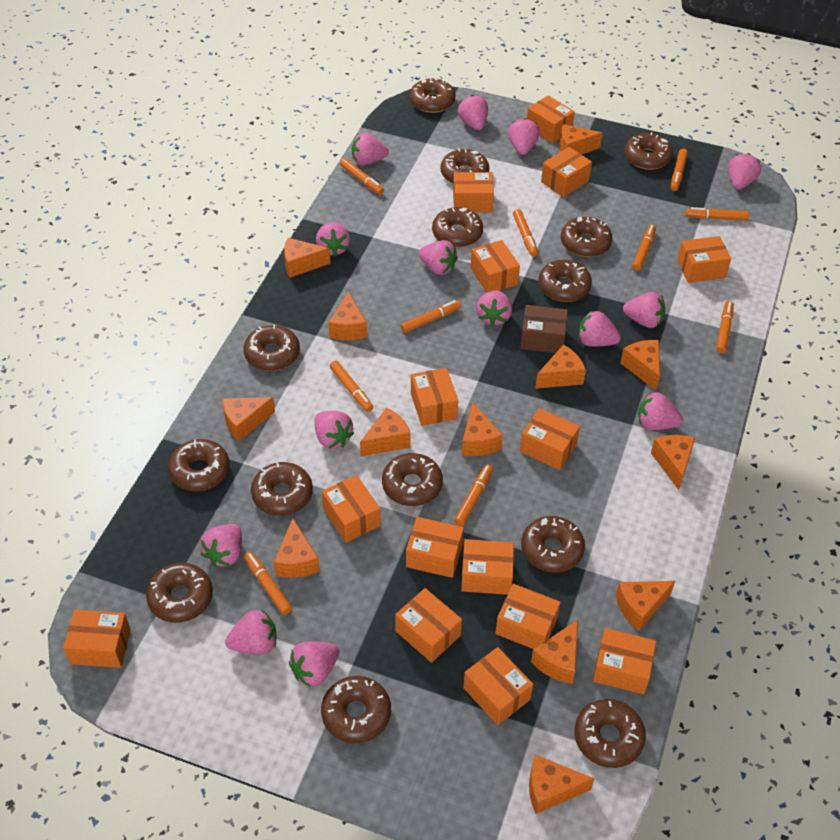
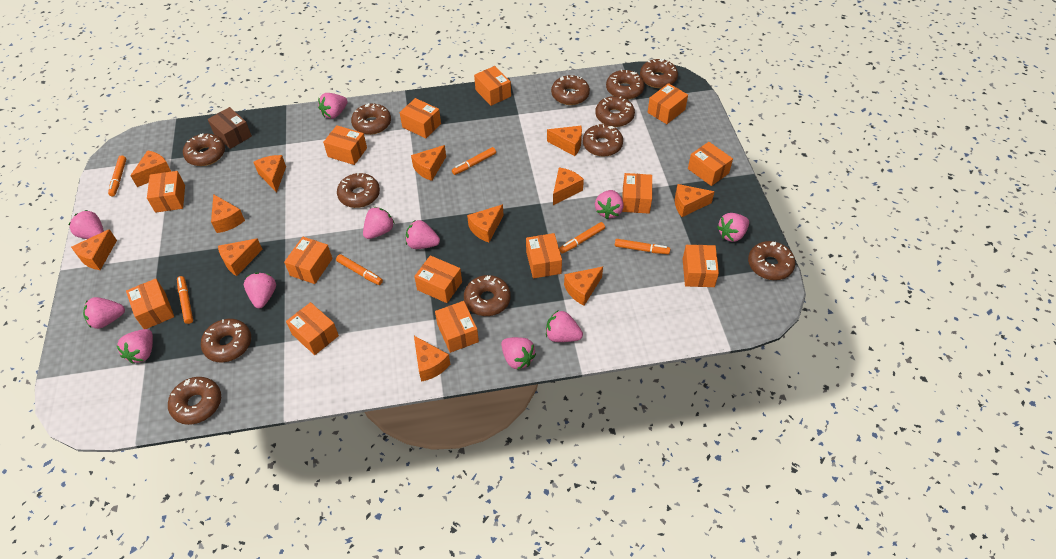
brown donut: 14 -> 12
orange box: 15 -> 14
orange cheese: 13 -> 12
orange marker: 10 -> 6
pink strawberry: 14 -> 11

